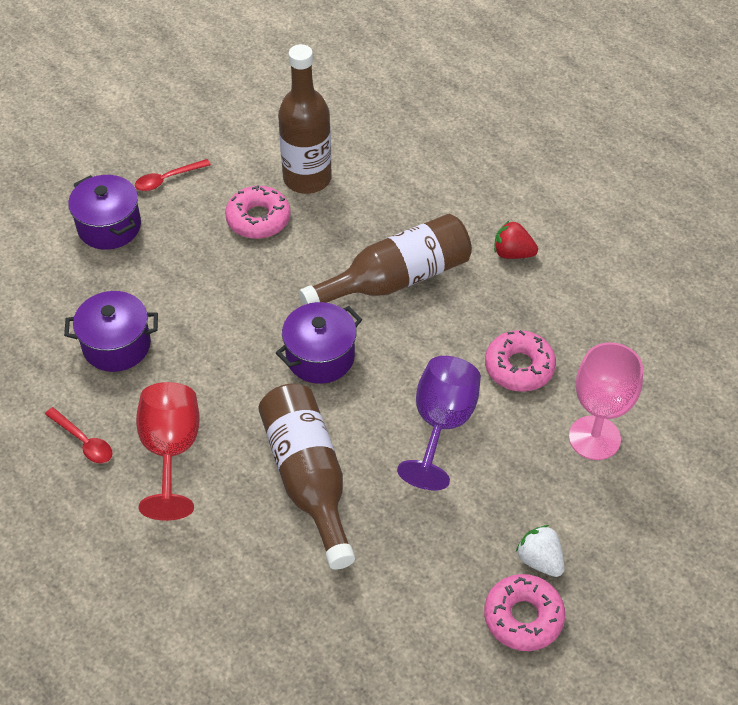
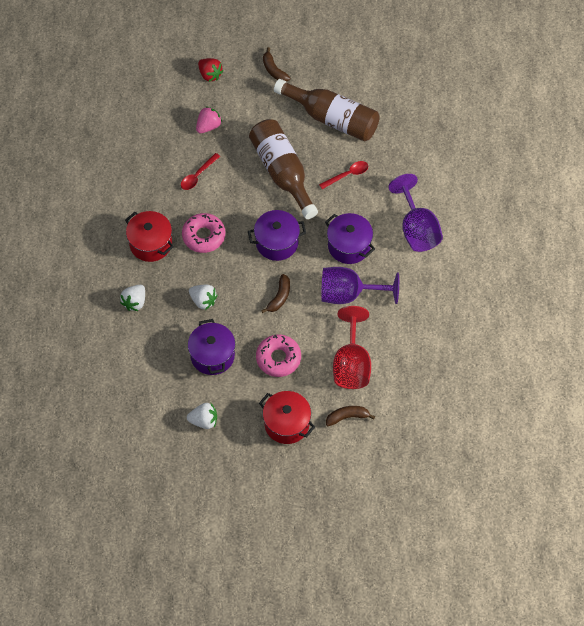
brown banana: 0 -> 3
brown bottle: 3 -> 2
pink donut: 3 -> 2
pink goblet: 1 -> 0
pink strawberry: 0 -> 1
purple goblet: 1 -> 2
red pot: 0 -> 2
white strawberry: 1 -> 3

